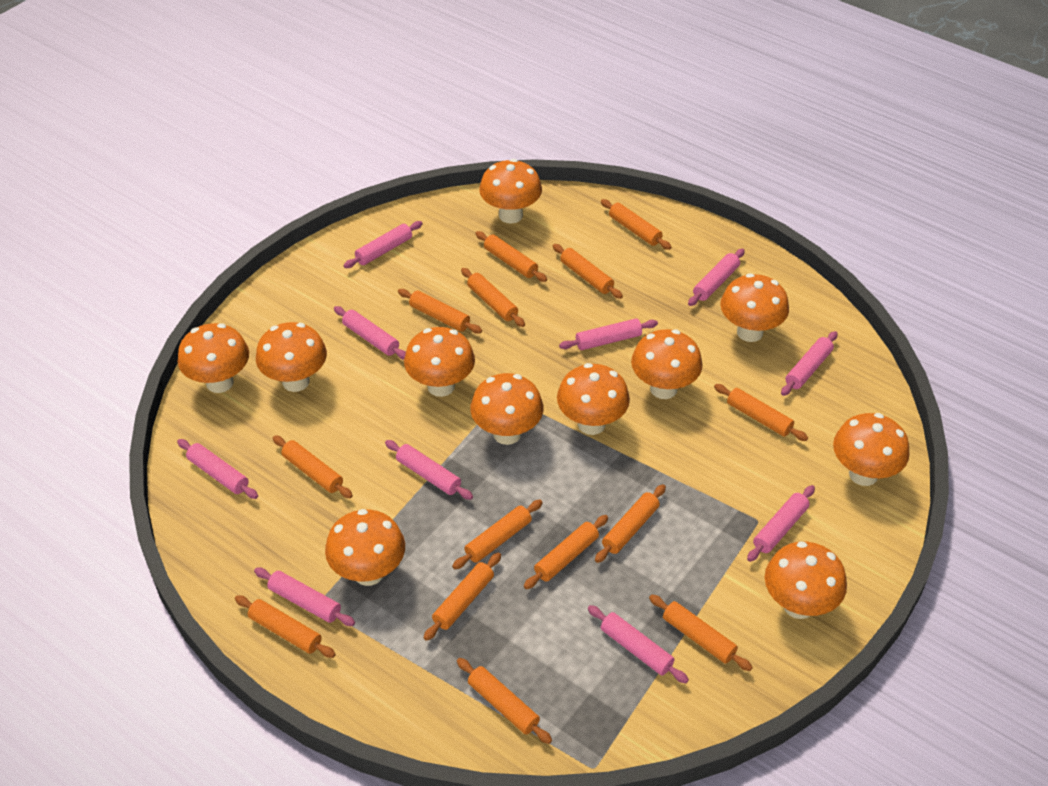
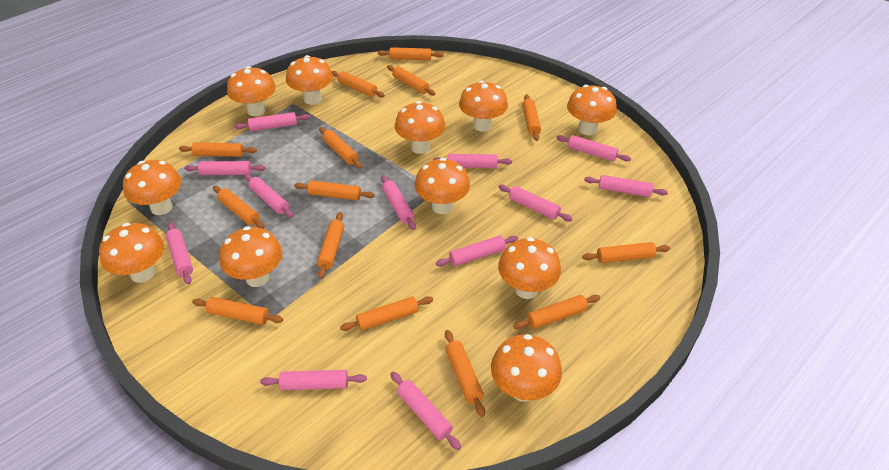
pink rolling pin: 10 -> 12

